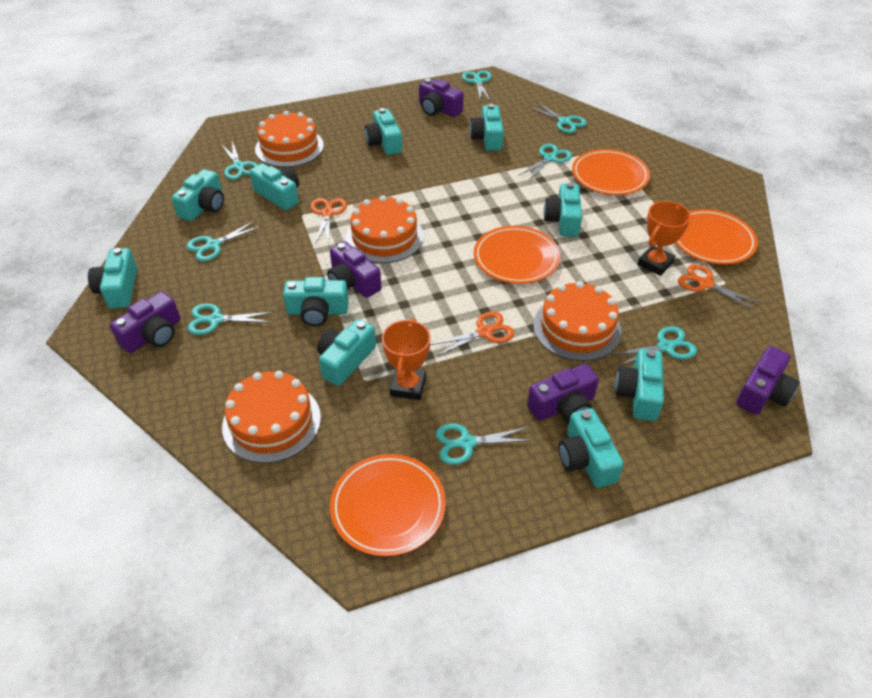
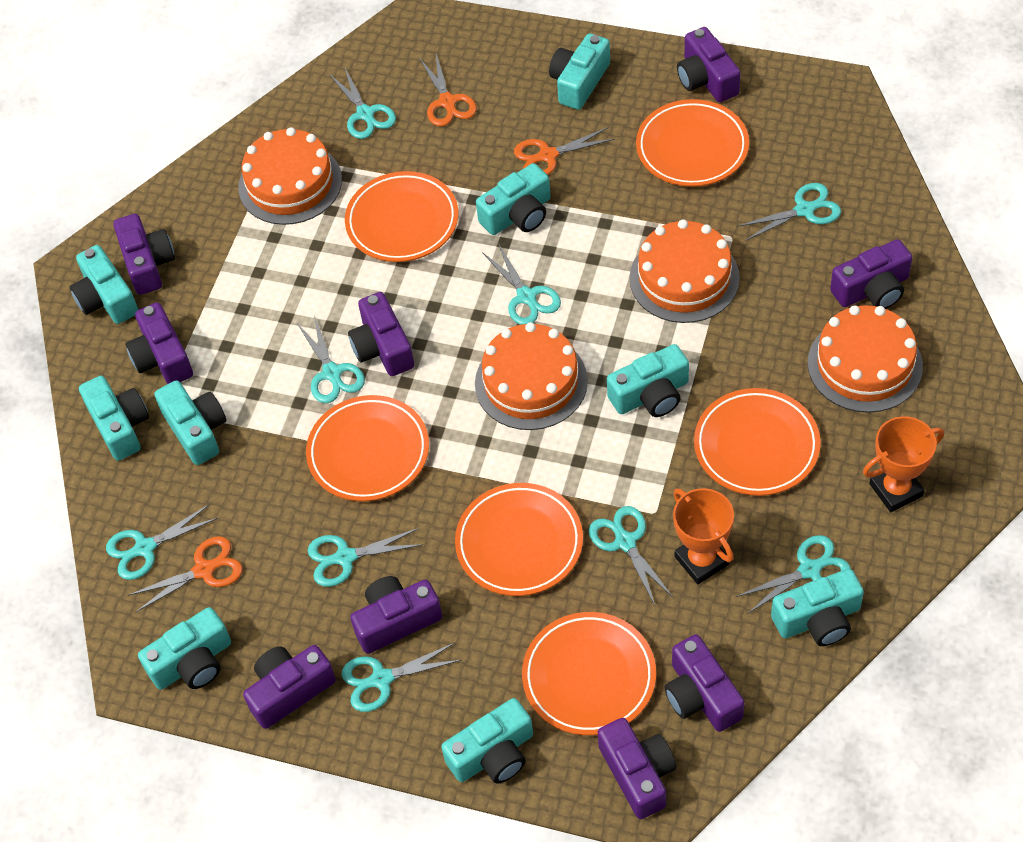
orange plate: 4 -> 6
purple camera: 5 -> 9
turquoise camera: 10 -> 9
turquoise scissors: 8 -> 9

